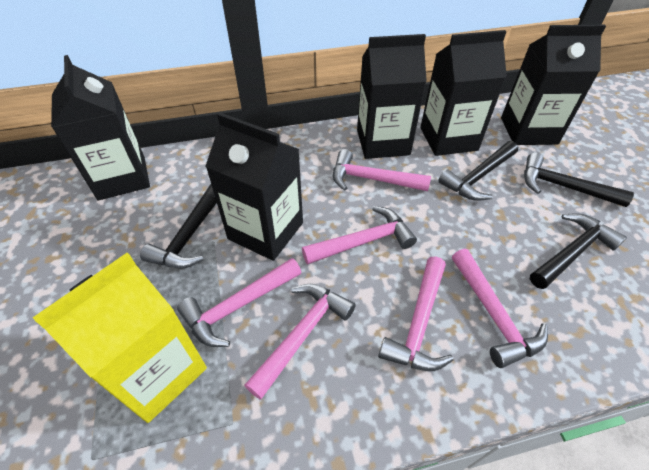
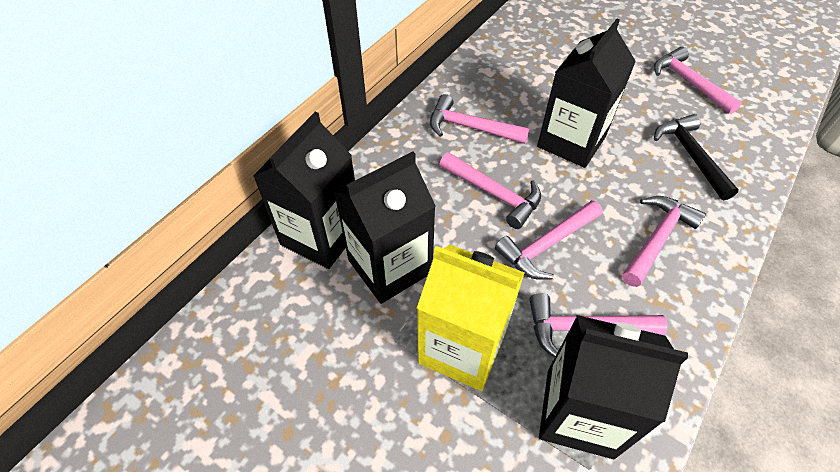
black carton: 5 -> 4
black hammer: 4 -> 1

